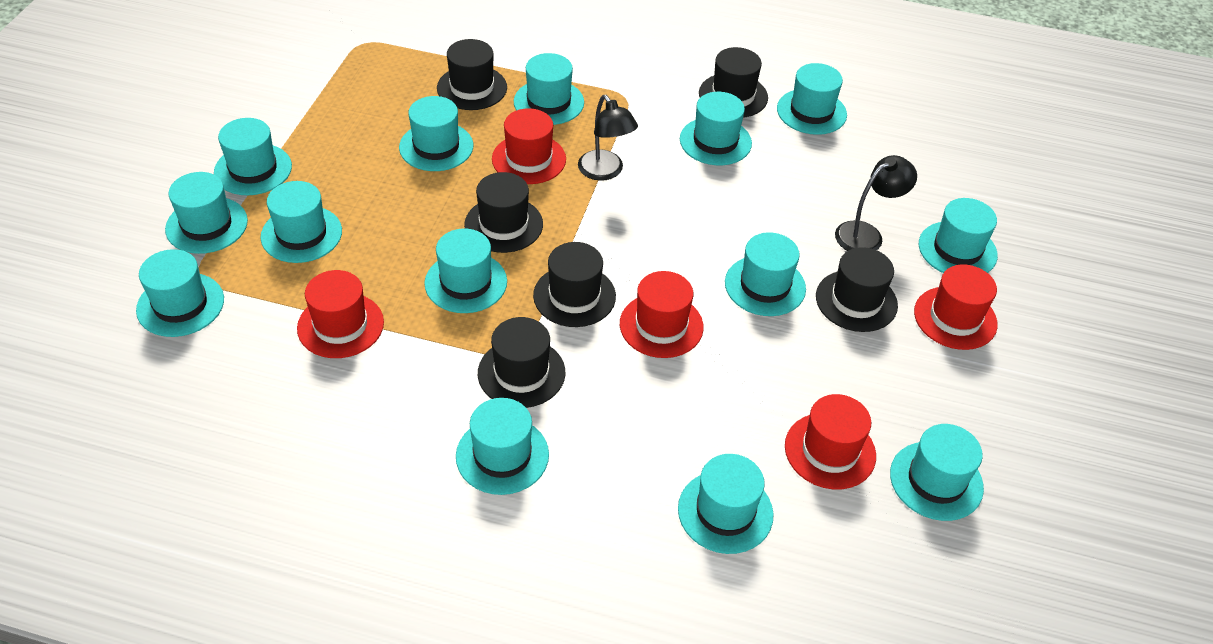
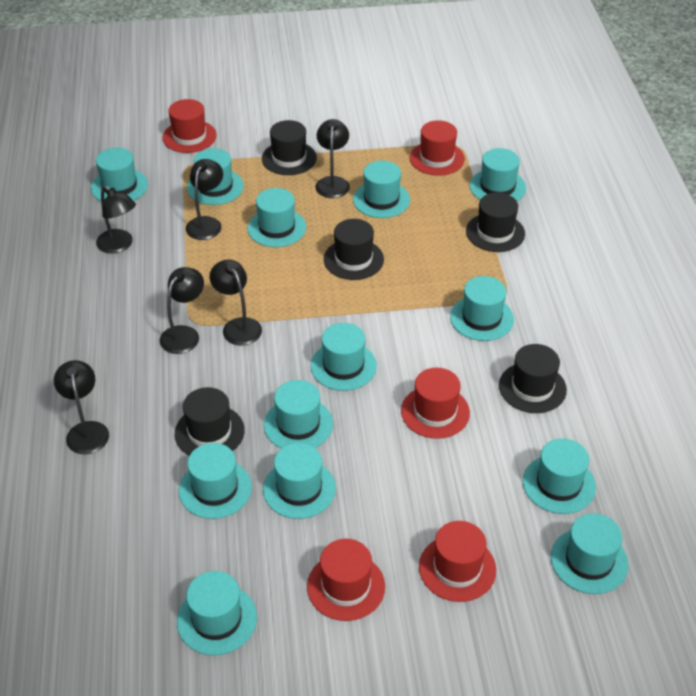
black hat: 6 -> 5
black lamp: 2 -> 6
turquoise hat: 14 -> 13

